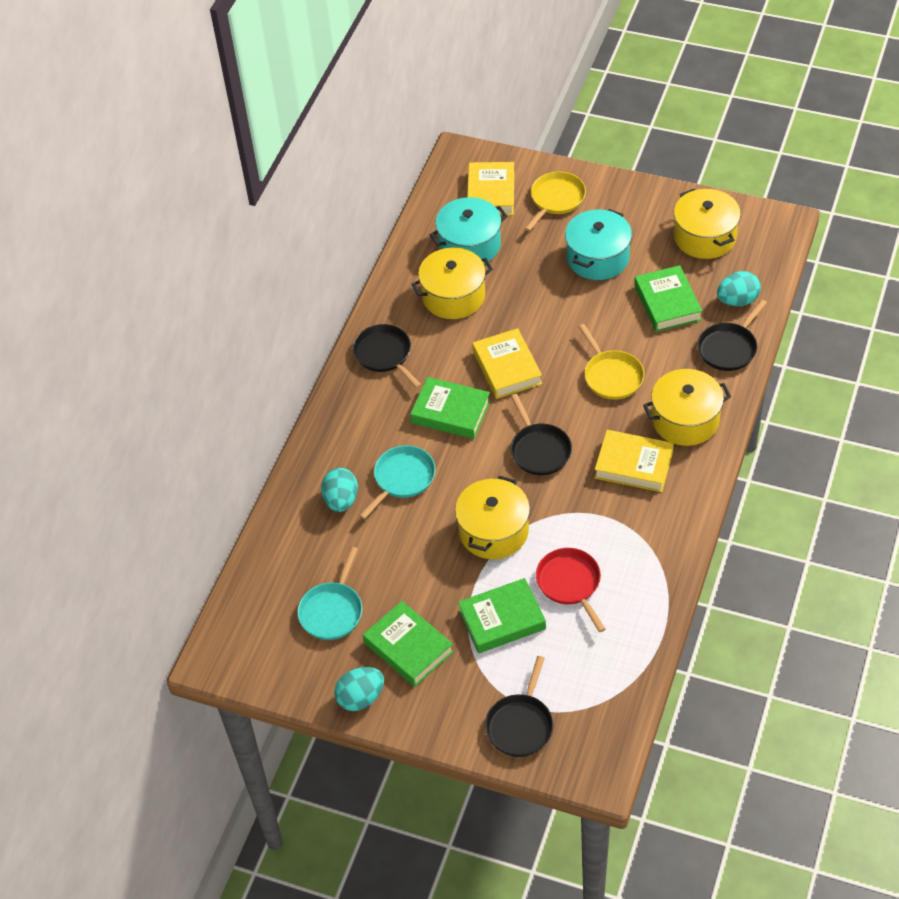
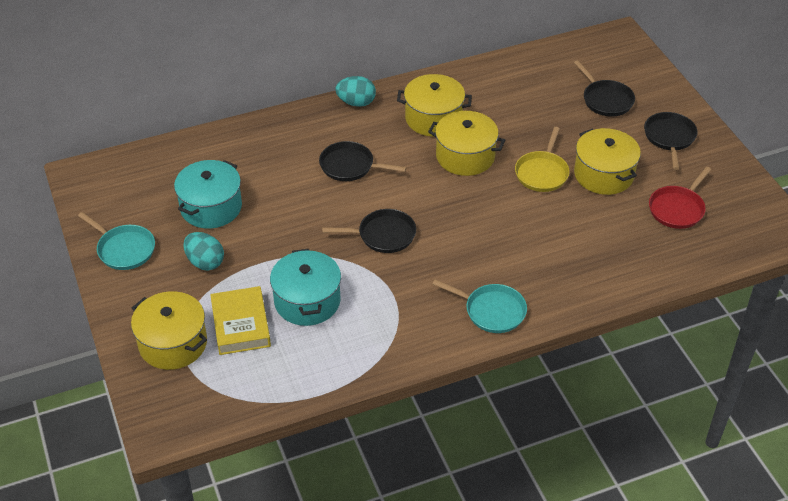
green book: 4 -> 0
turquoise egg: 3 -> 2
yellow book: 3 -> 1
yellow pan: 2 -> 1

